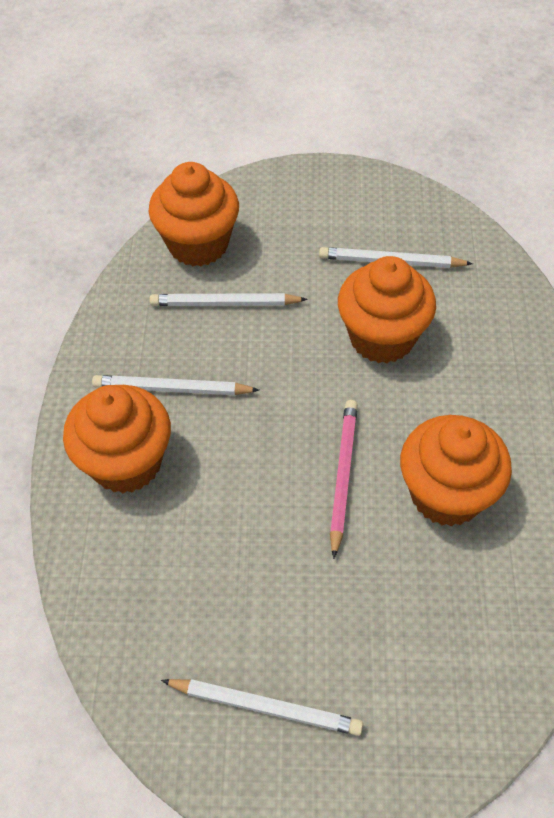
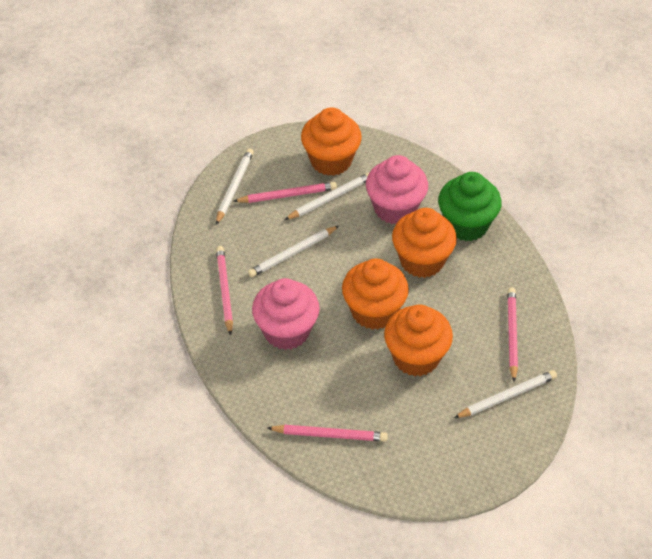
green cupcake: 0 -> 1
pink cupcake: 0 -> 2
pink pencil: 1 -> 4

